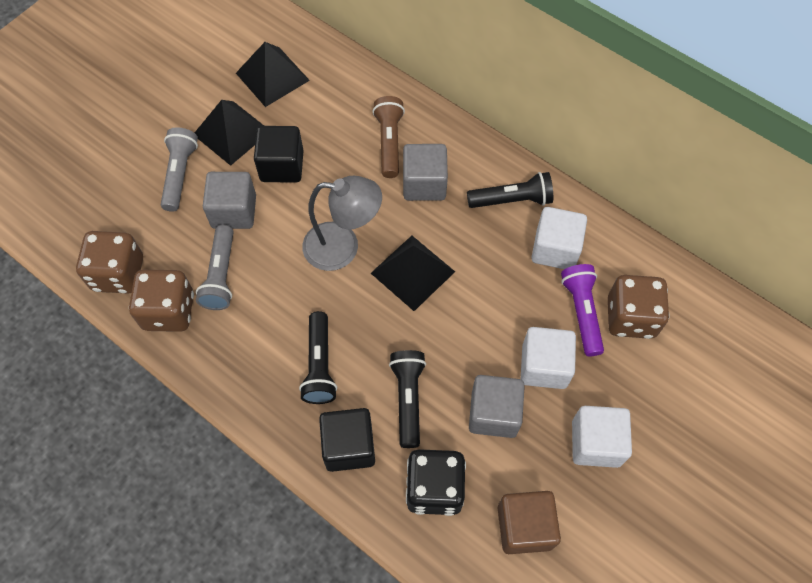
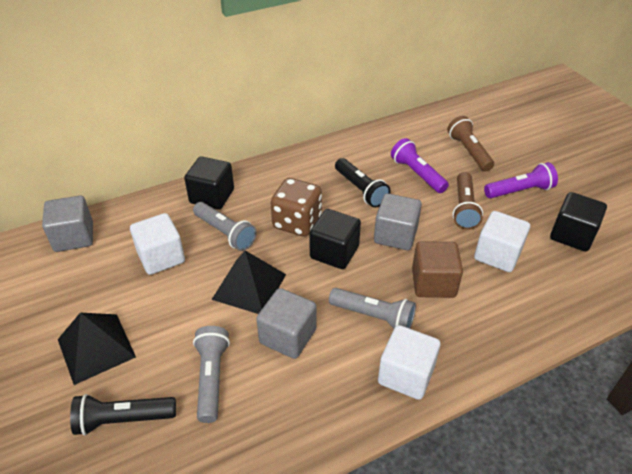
black cube: 2 -> 3
black dice: 1 -> 0
black flashlight: 3 -> 2
black pyramid: 3 -> 2
brown dice: 3 -> 1
brown flashlight: 1 -> 2
grey flashlight: 2 -> 3
grey lamp: 1 -> 0
purple flashlight: 1 -> 2

